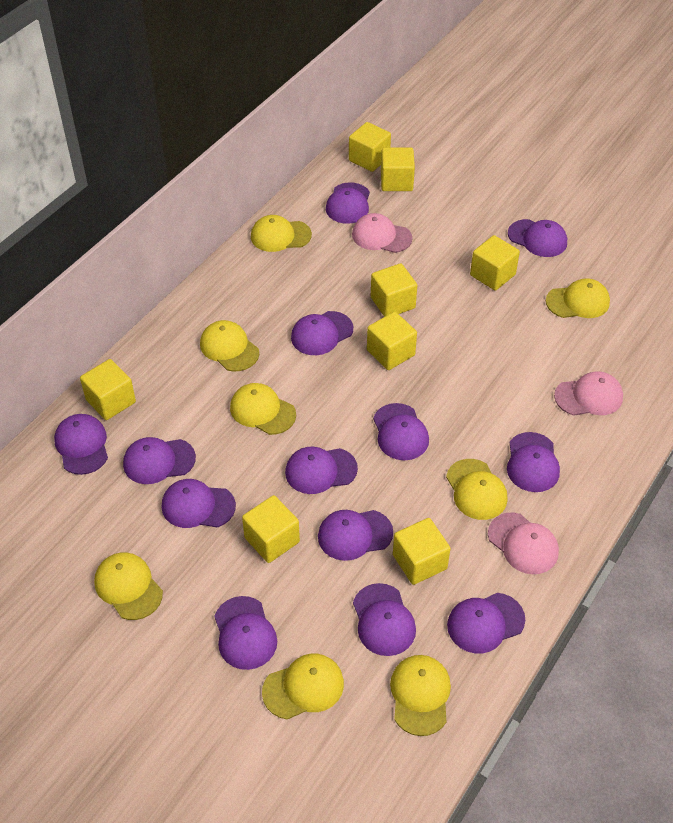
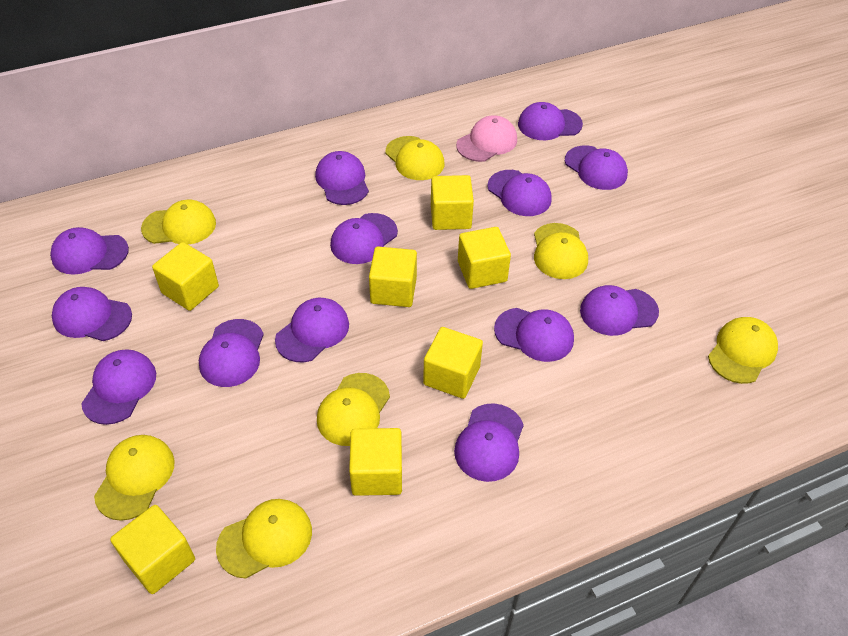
pink cap: 3 -> 1
yellow cap: 8 -> 7
yellow cube: 8 -> 7

